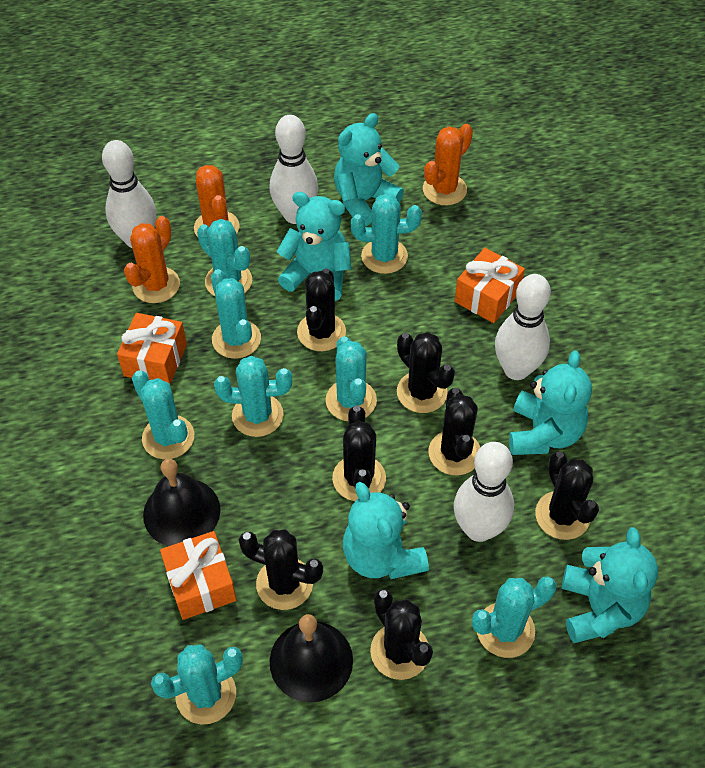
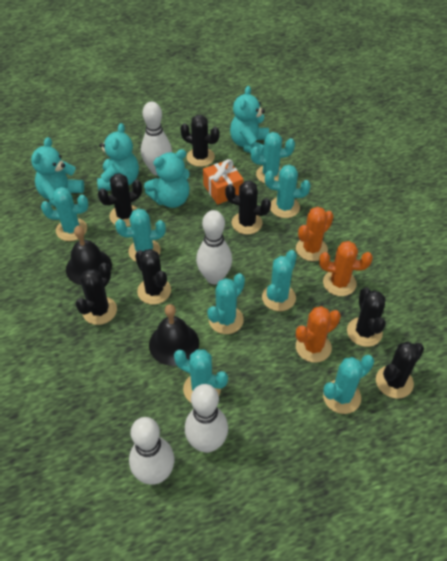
orange gift: 3 -> 1
turquoise teddy bear: 5 -> 4

